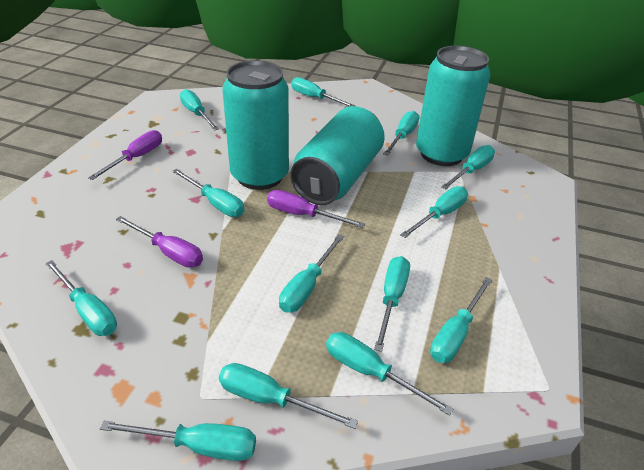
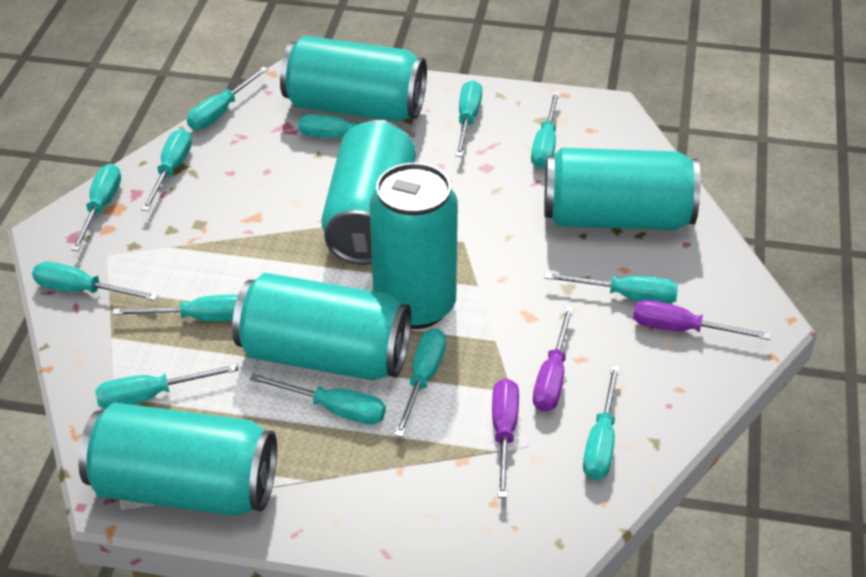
turquoise can: 3 -> 6

